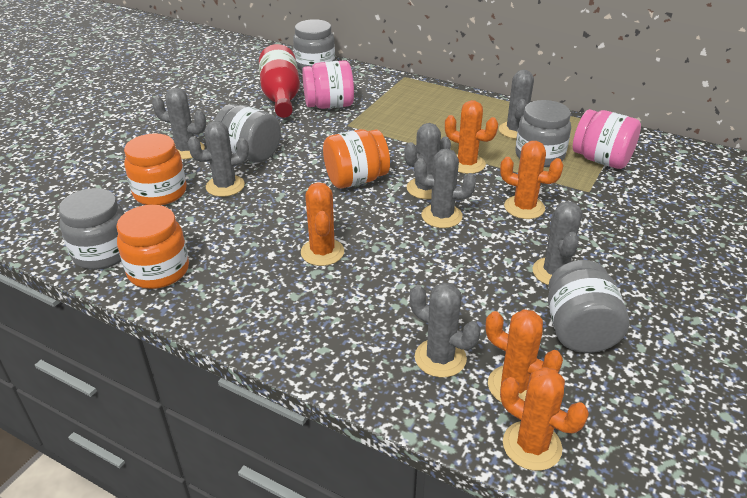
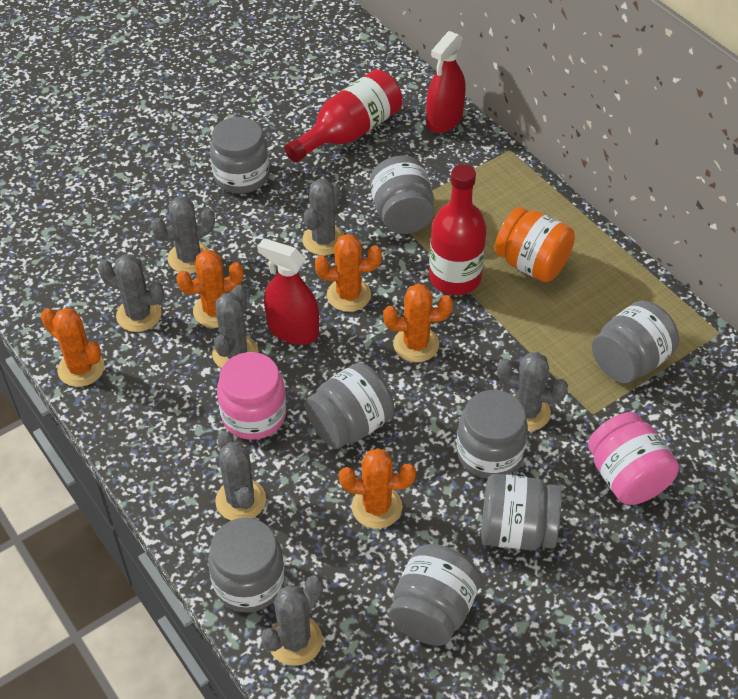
grey jar: 5 -> 8
orange jar: 3 -> 1
red bottle: 1 -> 2
red spray bottle: 0 -> 2

